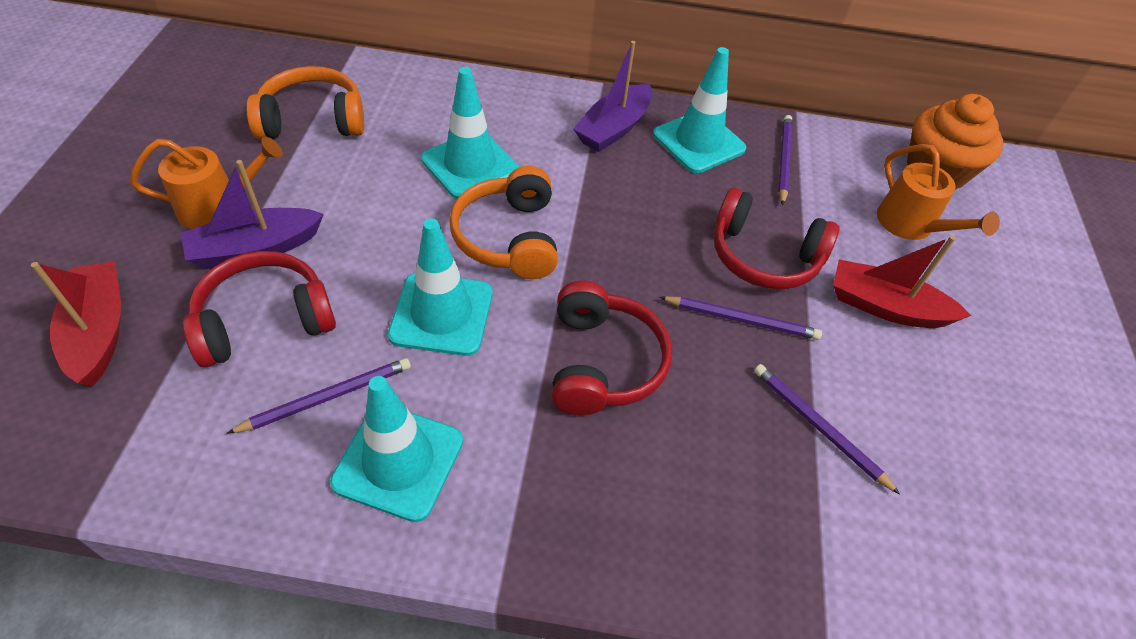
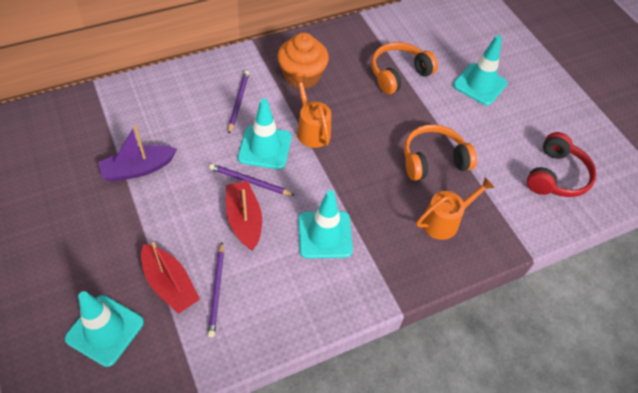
purple boat: 2 -> 1
purple pencil: 4 -> 3
red headphones: 3 -> 1

